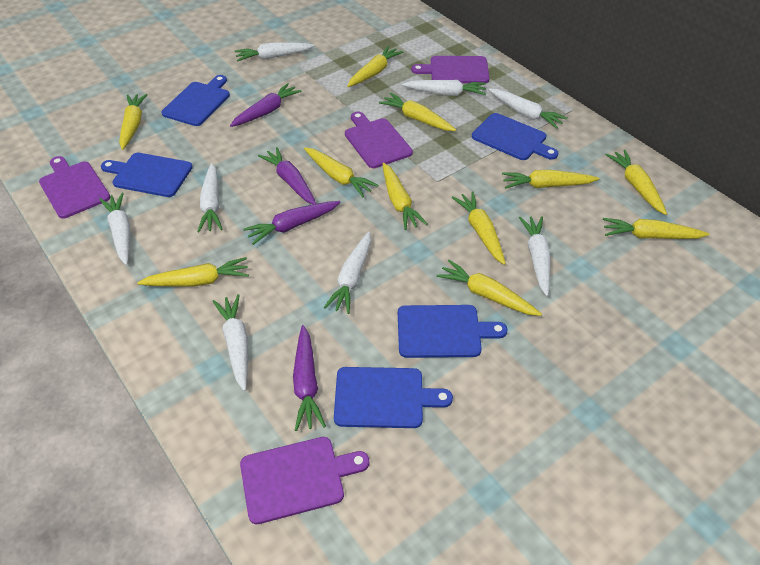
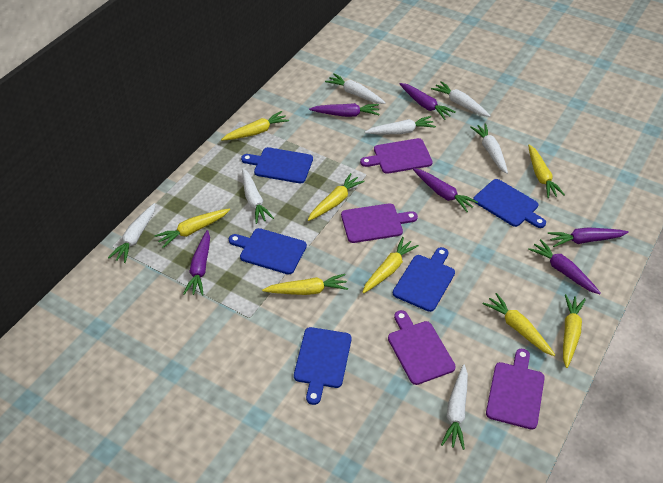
purple carrot: 4 -> 6
white carrot: 8 -> 7
yellow carrot: 11 -> 8

